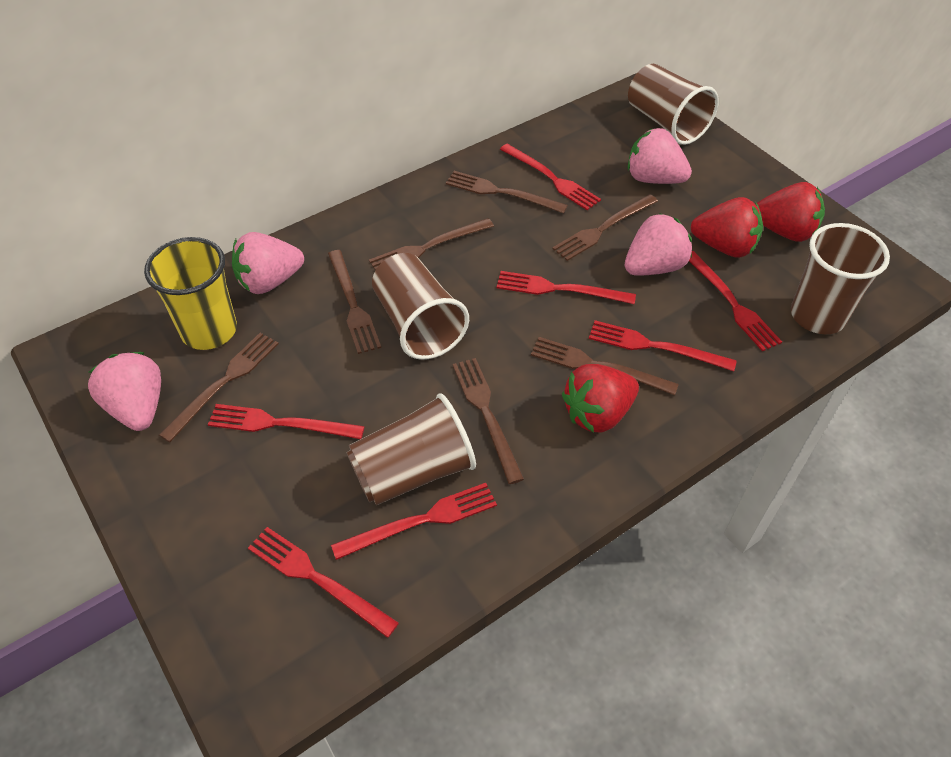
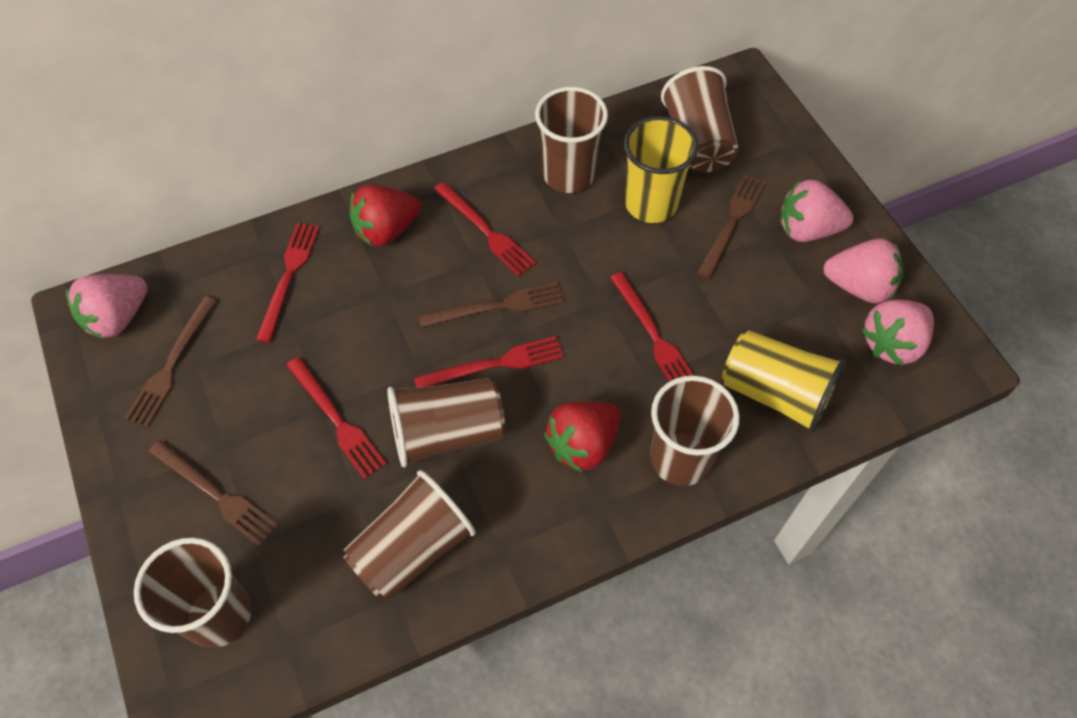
brown cup: 4 -> 6
brown fork: 7 -> 4
red fork: 7 -> 5
red strawberry: 3 -> 2
yellow cup: 1 -> 2

